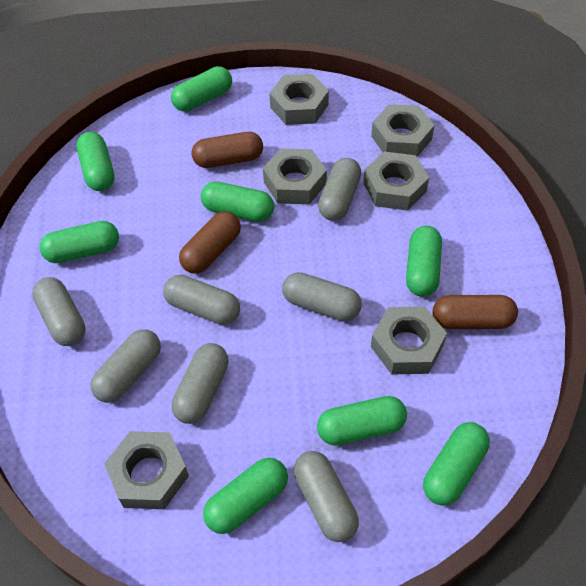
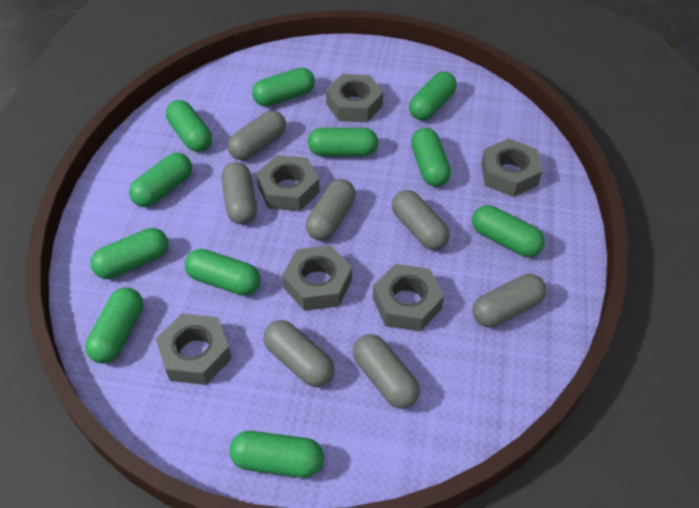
brown capsule: 3 -> 0
green capsule: 8 -> 11

